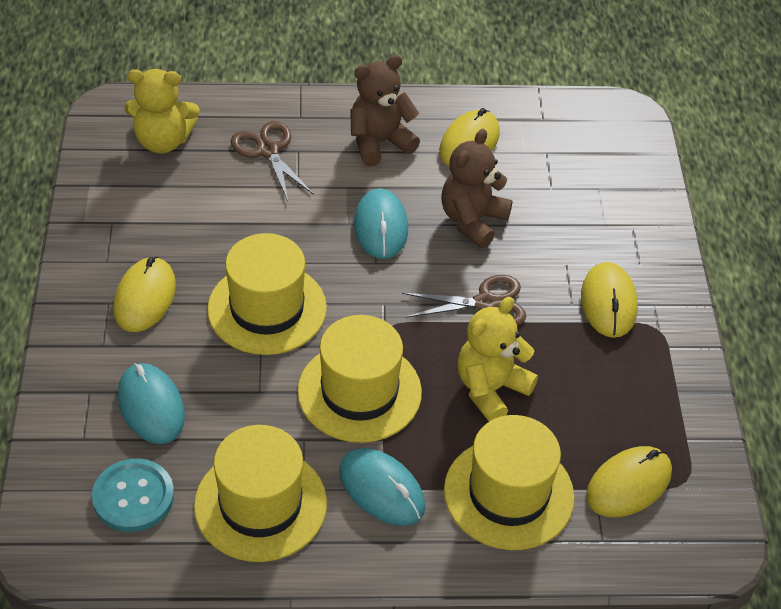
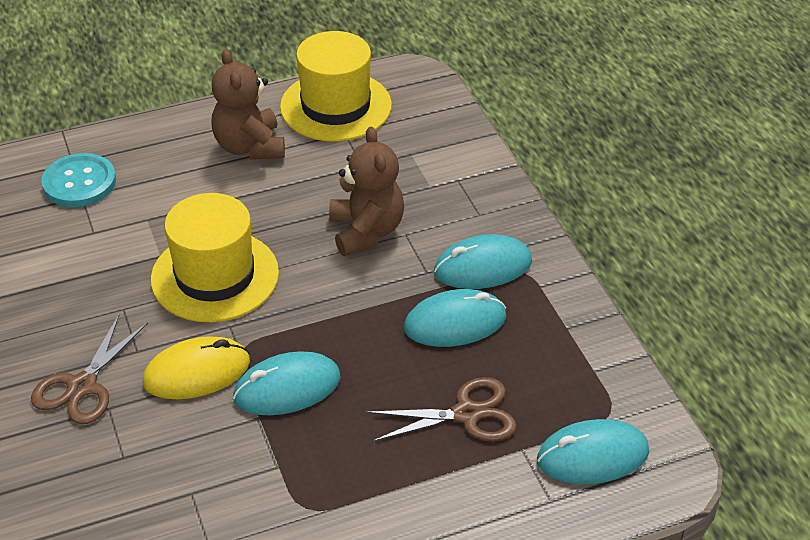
turquoise mouse: 3 -> 4
yellow hat: 4 -> 2
yellow mouse: 4 -> 1
yellow teddy bear: 2 -> 0

